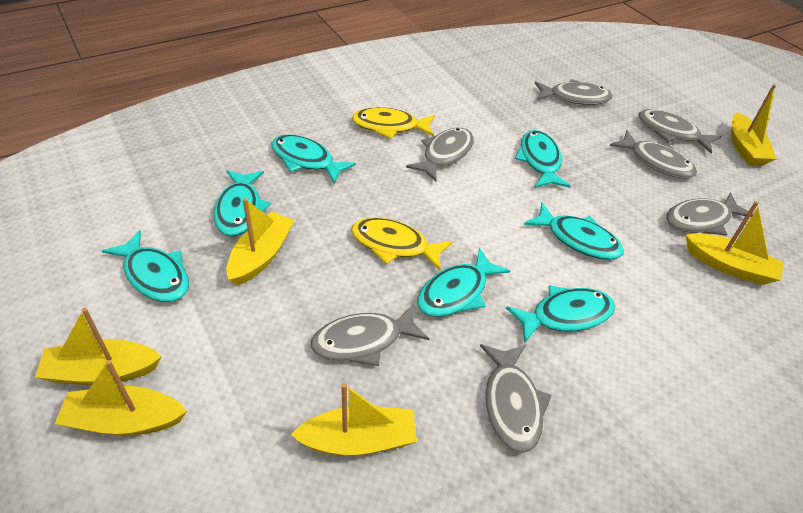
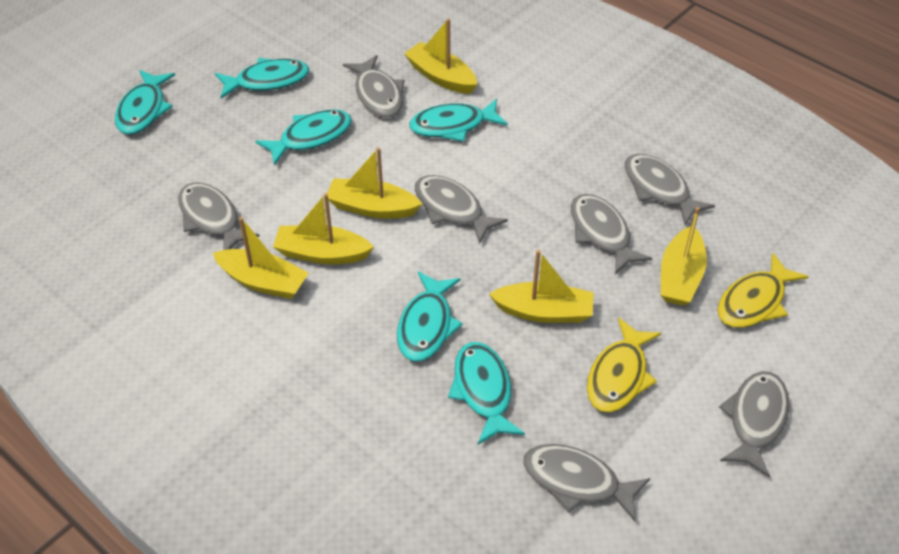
turquoise fish: 7 -> 6

